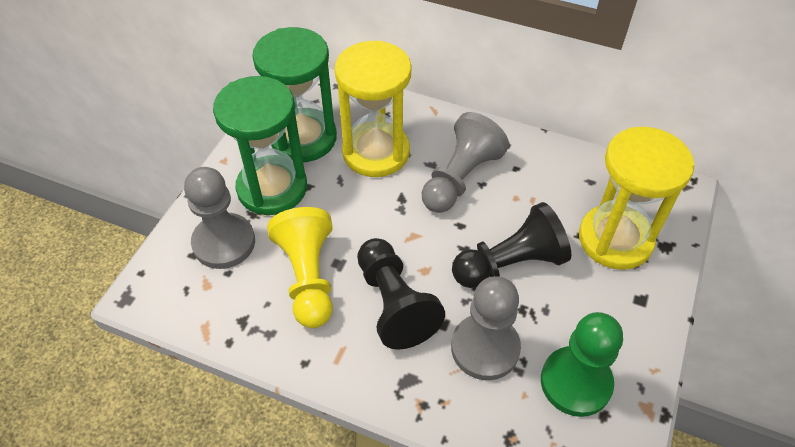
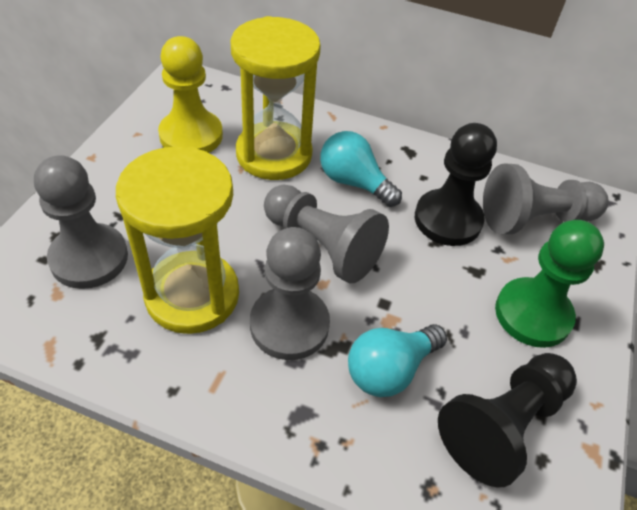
green hourglass: 2 -> 0
grey pawn: 3 -> 4
turquoise light bulb: 0 -> 2

